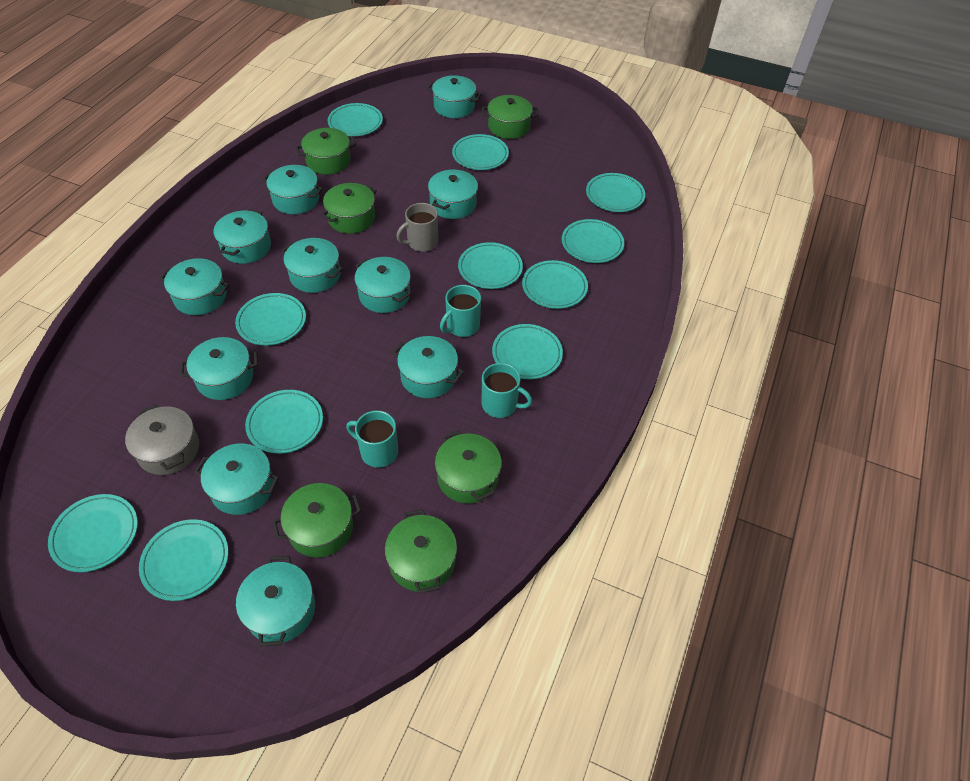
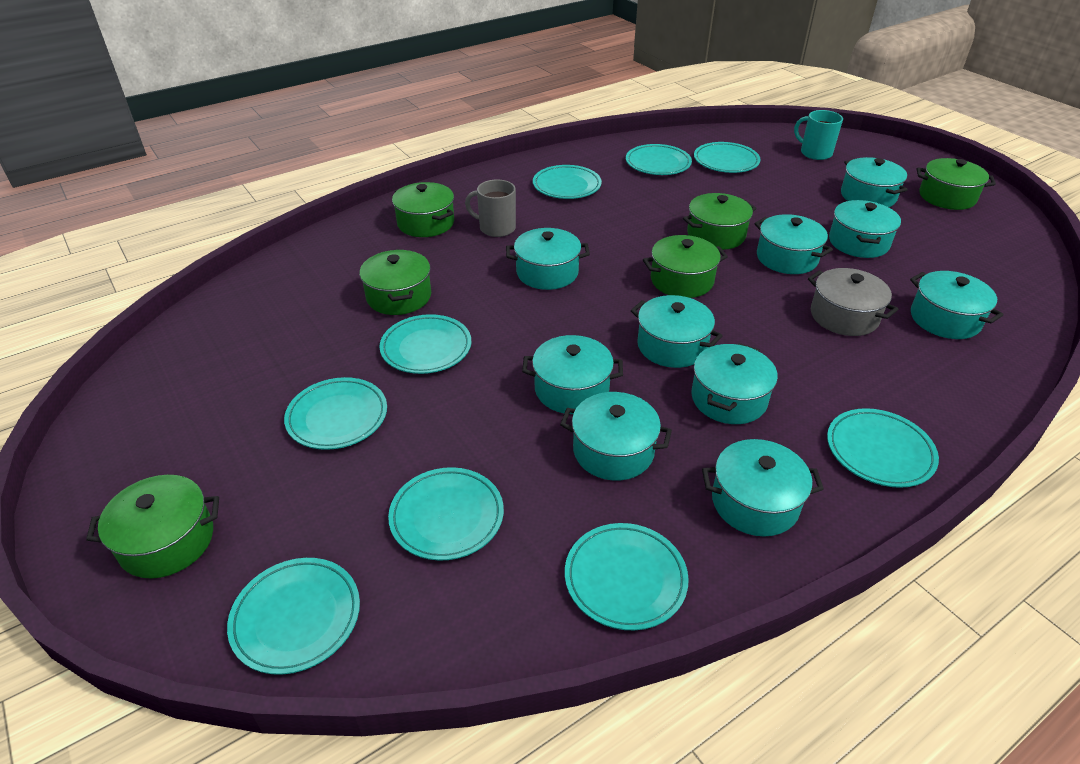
turquoise mug: 3 -> 1
turquoise plate: 11 -> 9
turquoise pot: 11 -> 10

